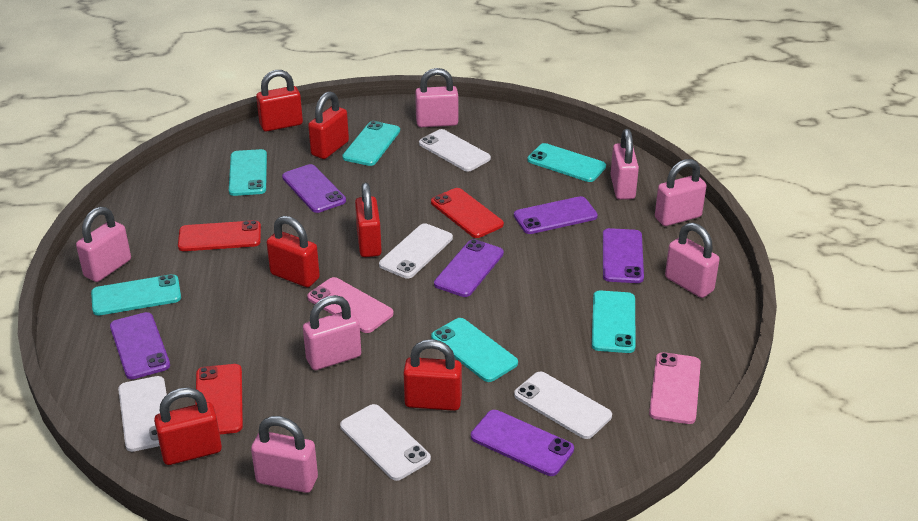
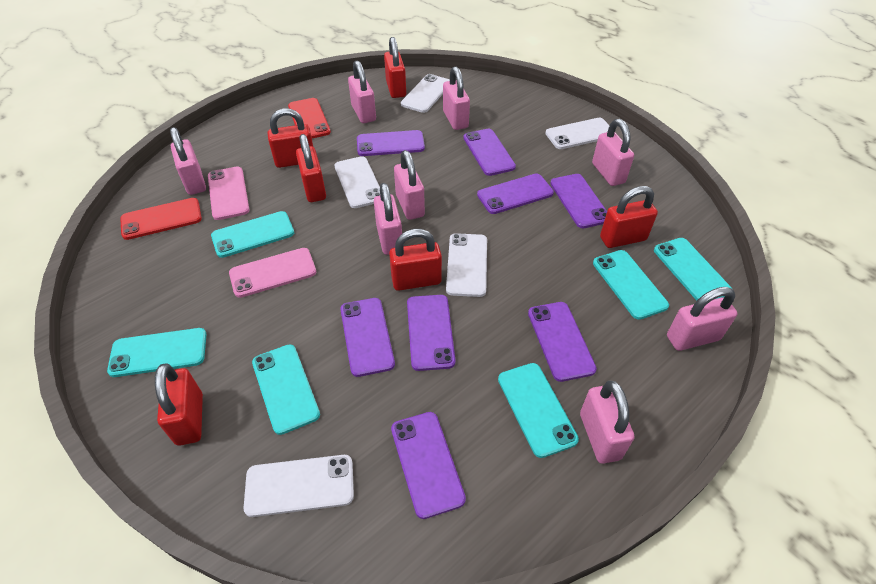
pink padlock: 7 -> 8
purple phone: 6 -> 8
red phone: 3 -> 2

